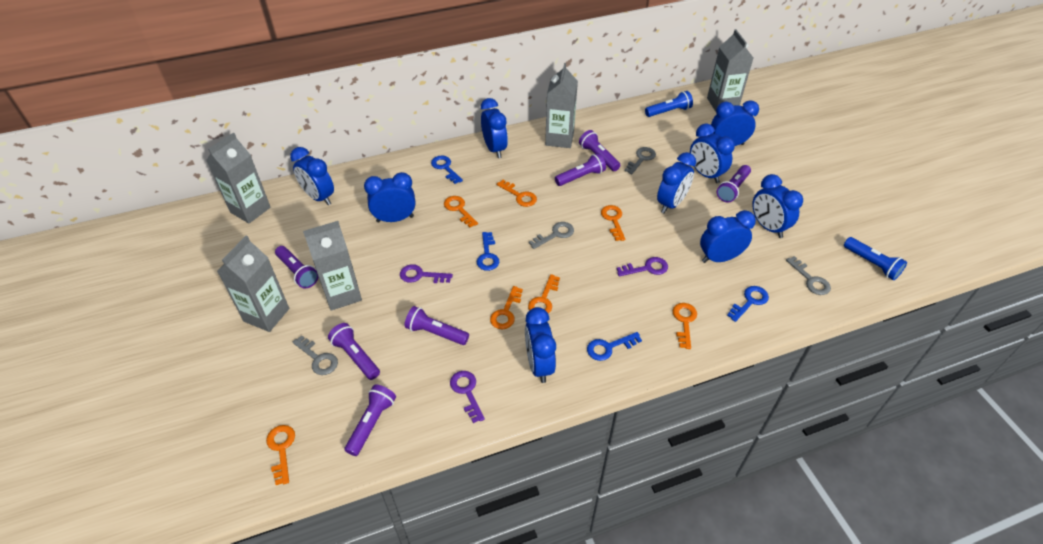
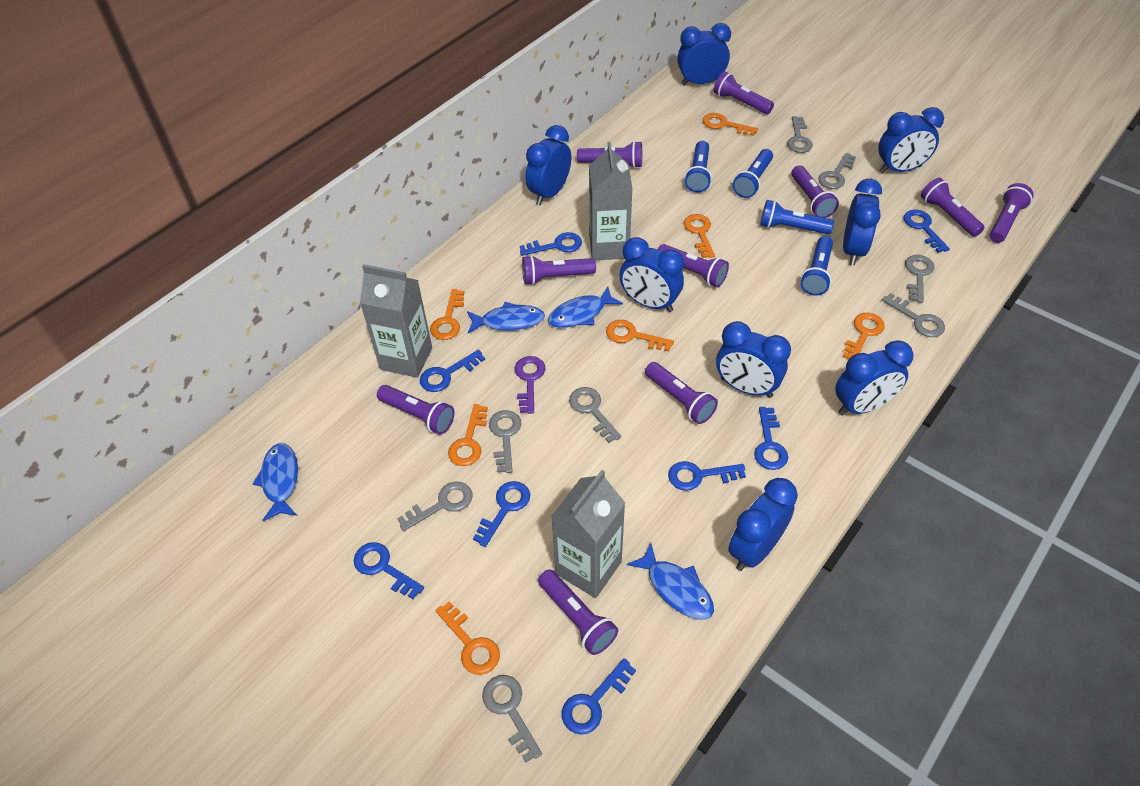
blue clock: 9 -> 8
blue fish: 0 -> 4
blue flashlight: 2 -> 4
blue key: 4 -> 8
grey carton: 5 -> 3
grey key: 4 -> 8
purple flashlight: 7 -> 10
purple key: 3 -> 1

